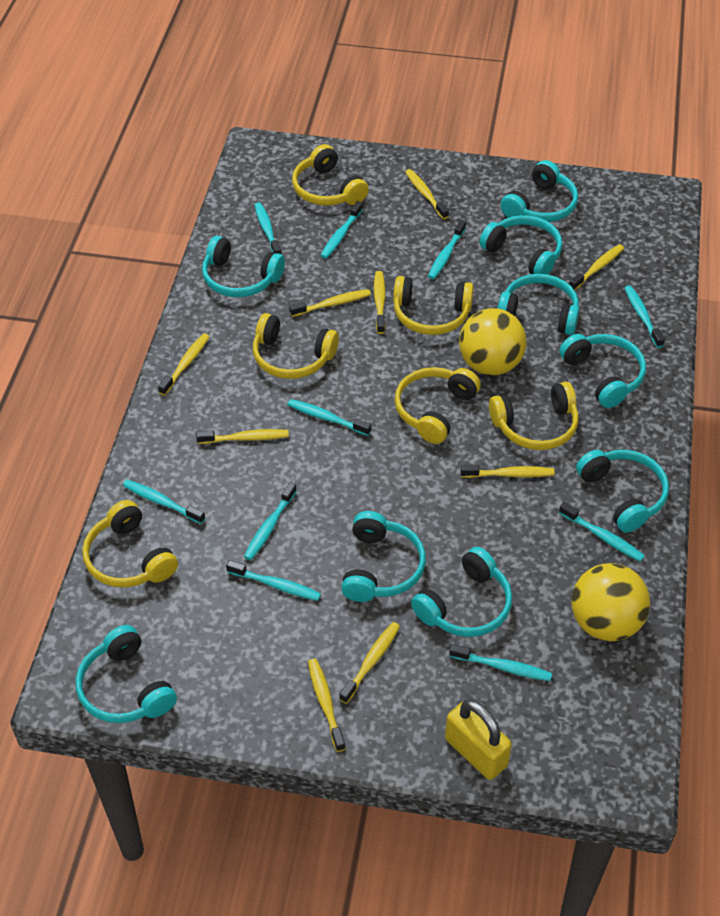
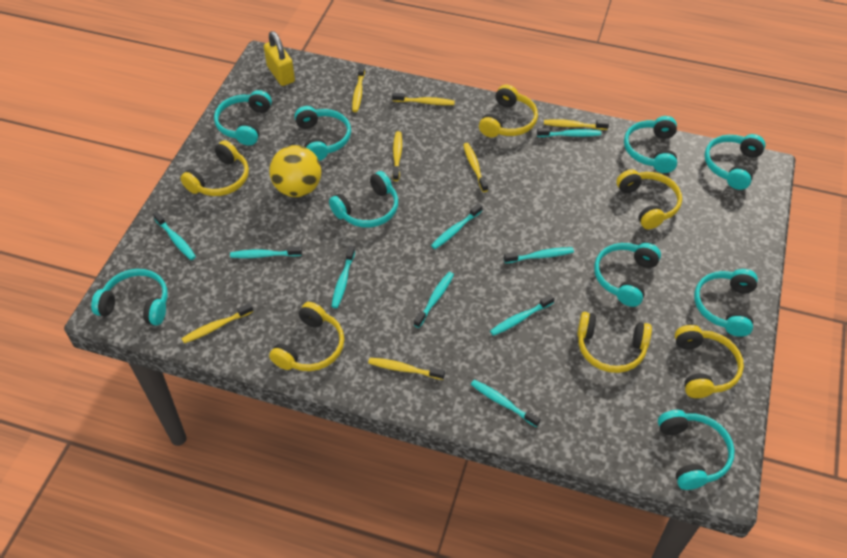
turquoise toothbrush: 10 -> 9
yellow ball: 2 -> 1
yellow toothbrush: 9 -> 7

